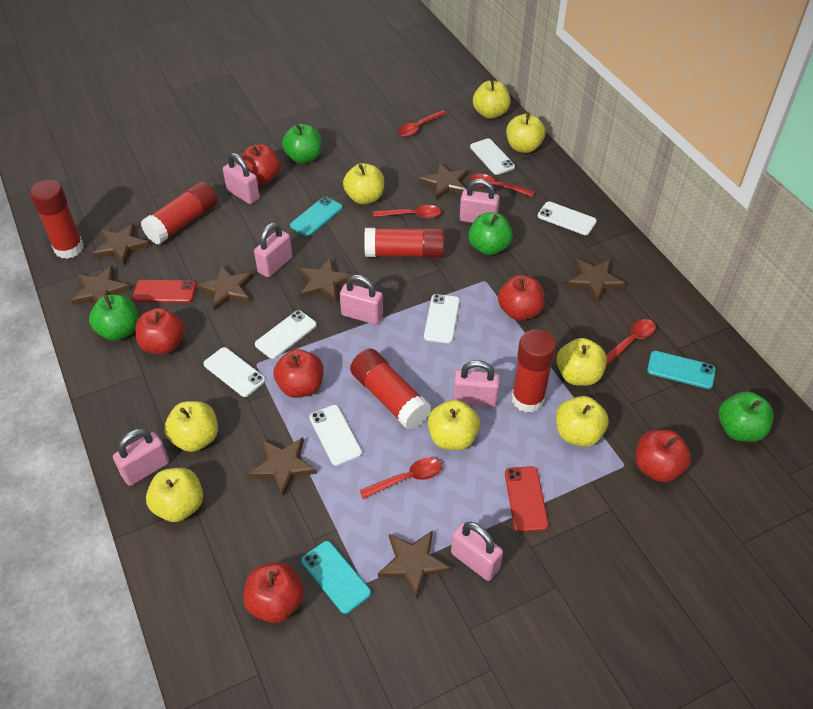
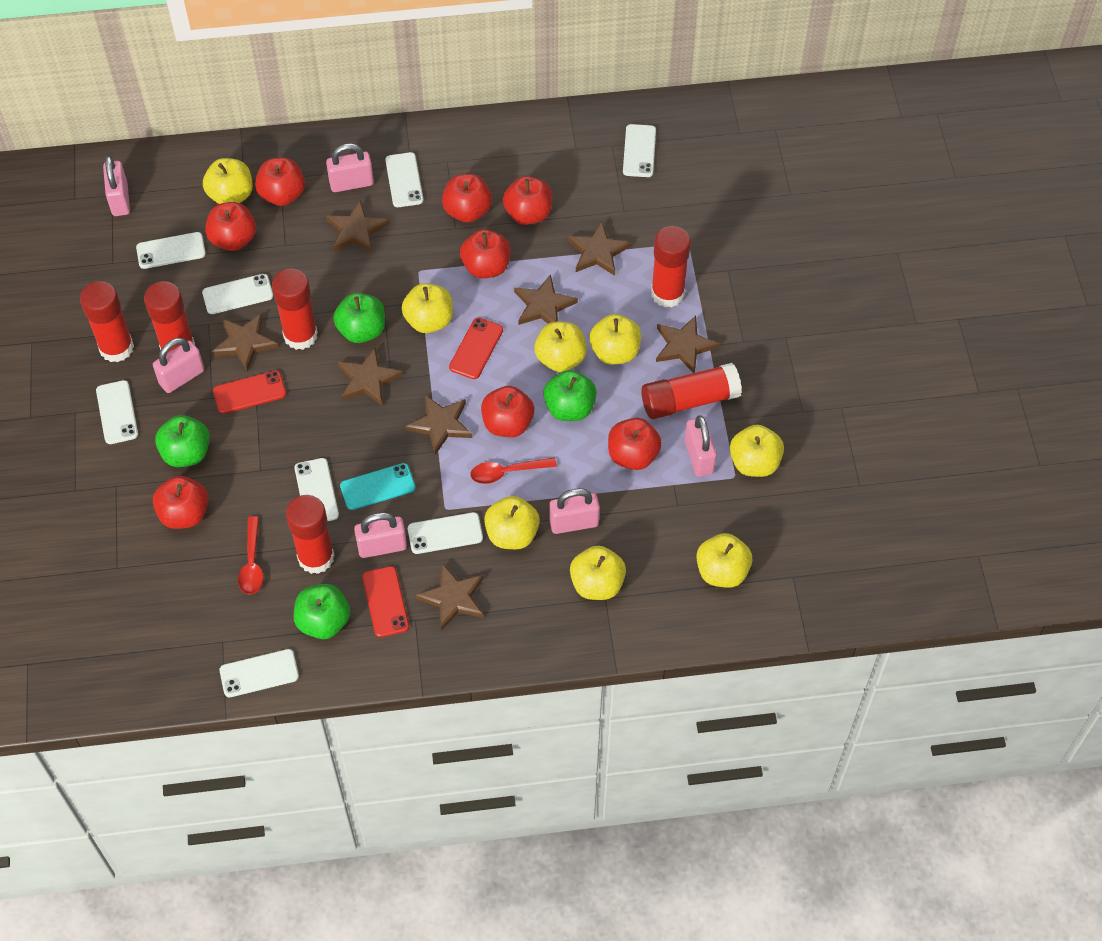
pink padlock: 7 -> 6
red apple: 6 -> 8
red glue stick: 5 -> 6
red phone: 2 -> 3
red spoon: 5 -> 2
turquoise phone: 3 -> 1
white phone: 6 -> 8

